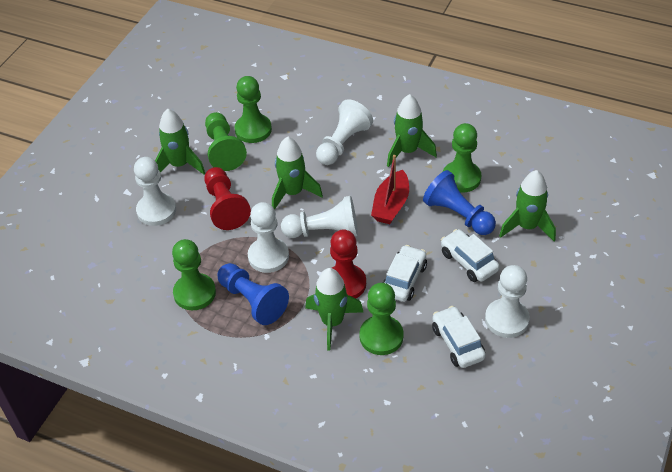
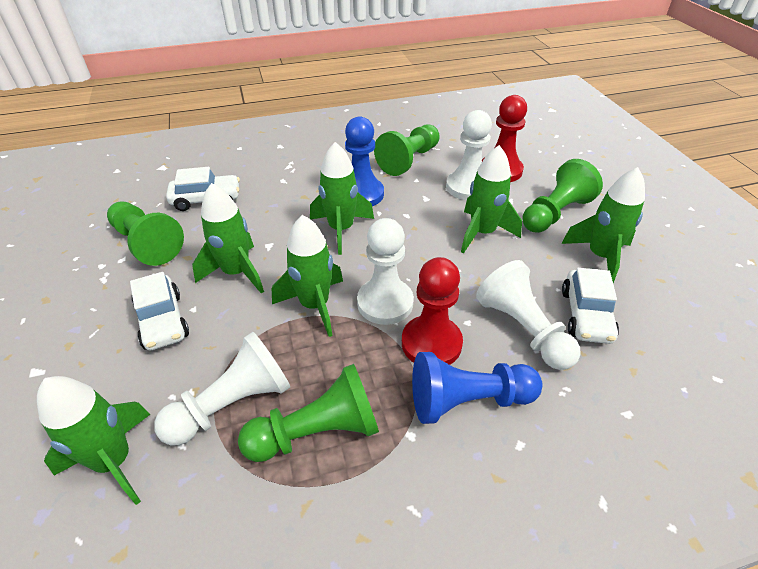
green pawn: 5 -> 4
green rocket: 5 -> 6
red boat: 1 -> 0
white pawn: 5 -> 4

